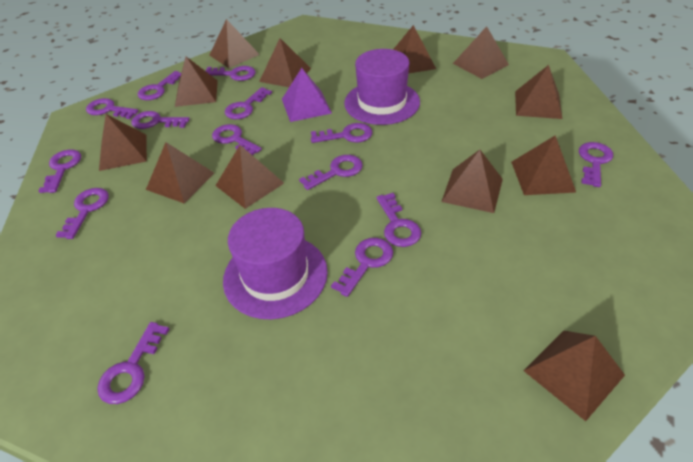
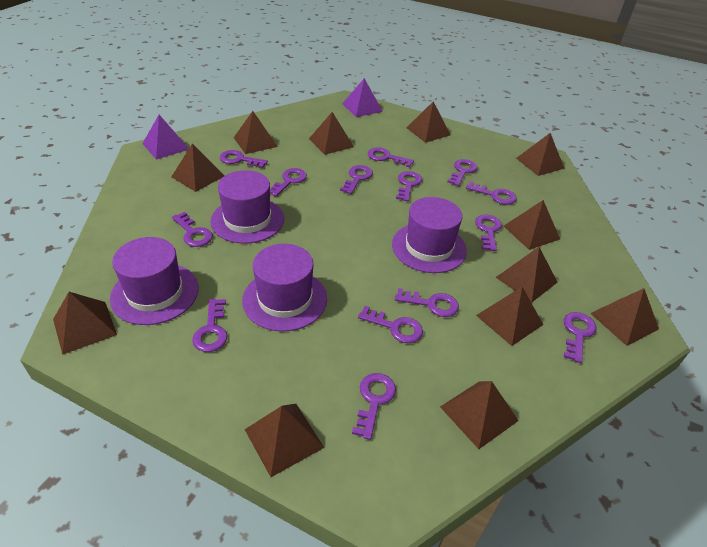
purple hat: 2 -> 4
purple pyramid: 1 -> 2

